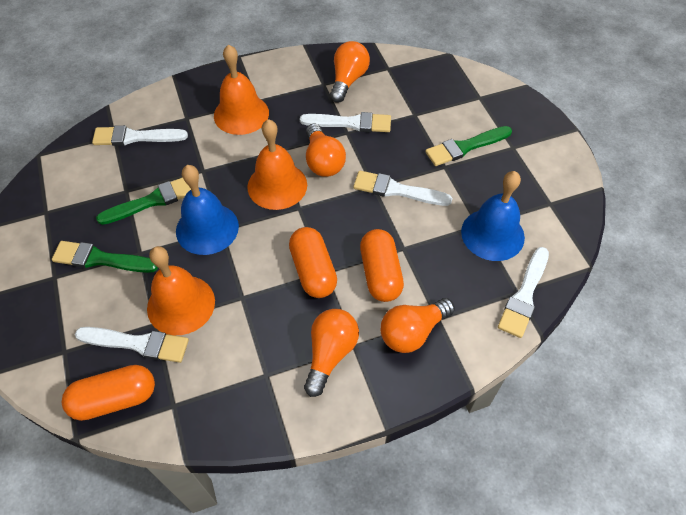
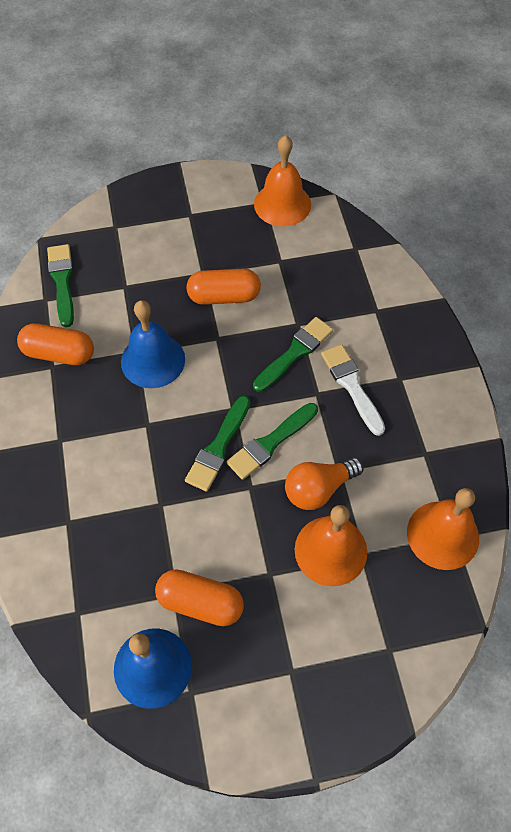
green brush: 3 -> 4
orange light bulb: 4 -> 1
white brush: 5 -> 1

